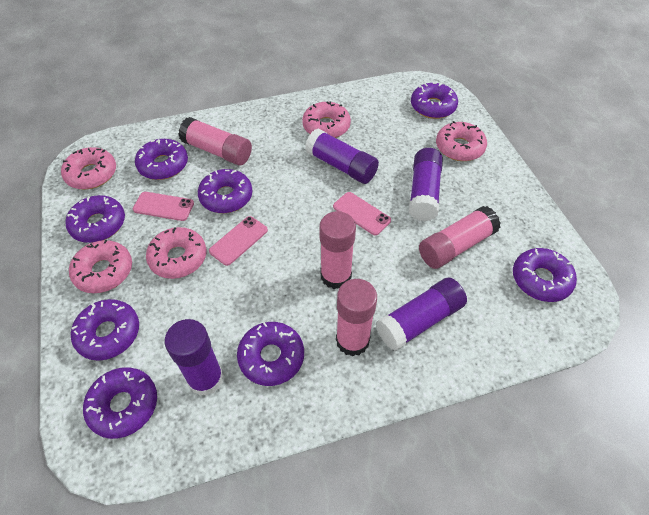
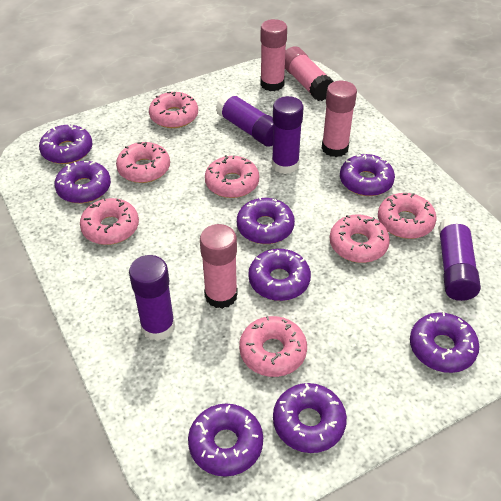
pink donut: 5 -> 7
pink phone: 3 -> 0

